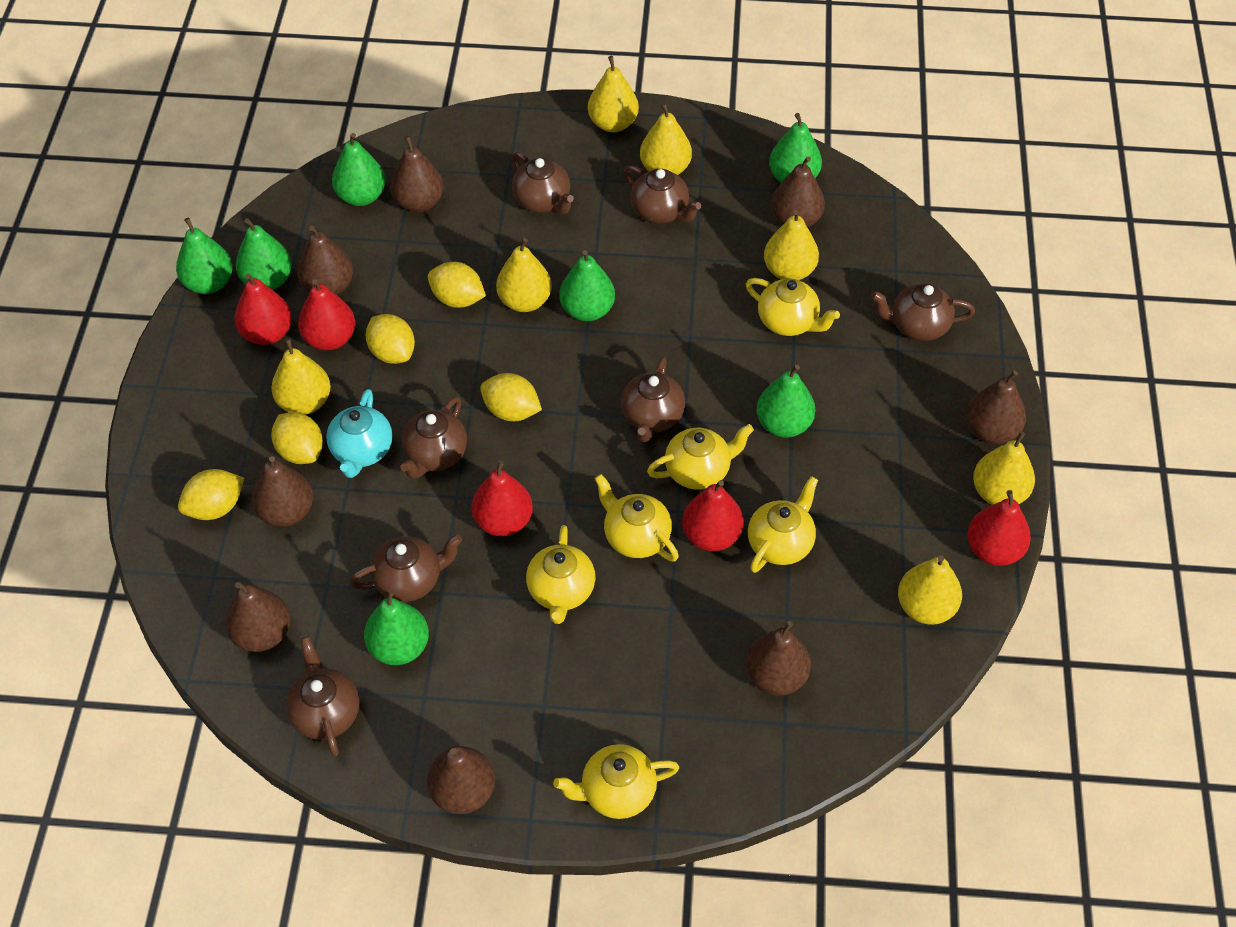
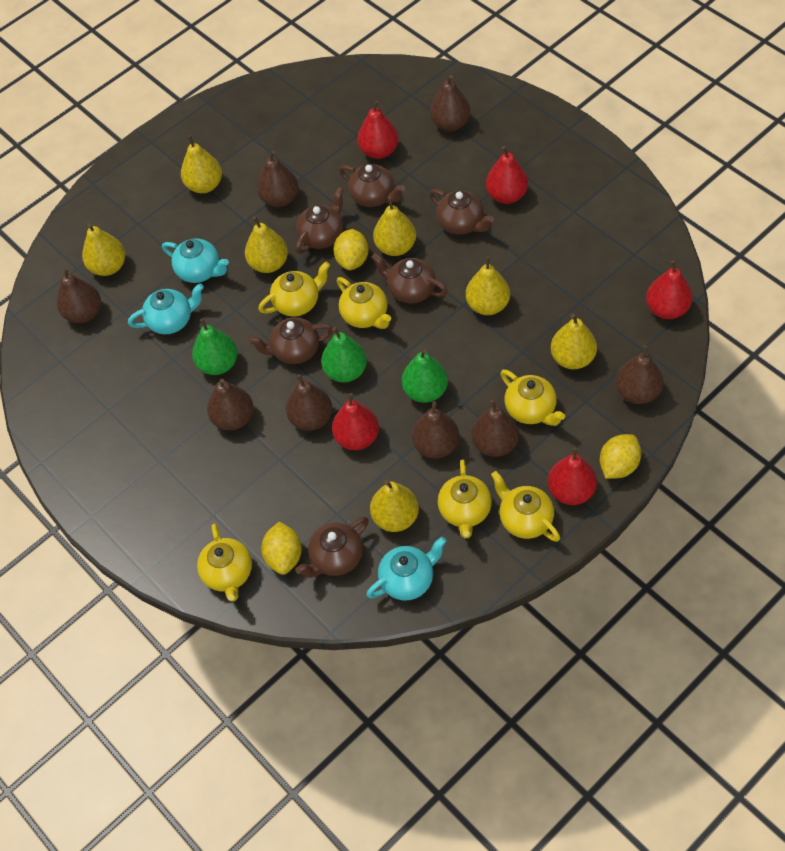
brown teapot: 7 -> 6
green pear: 7 -> 3
turquoise teapot: 1 -> 3
yellow lemon: 5 -> 3

